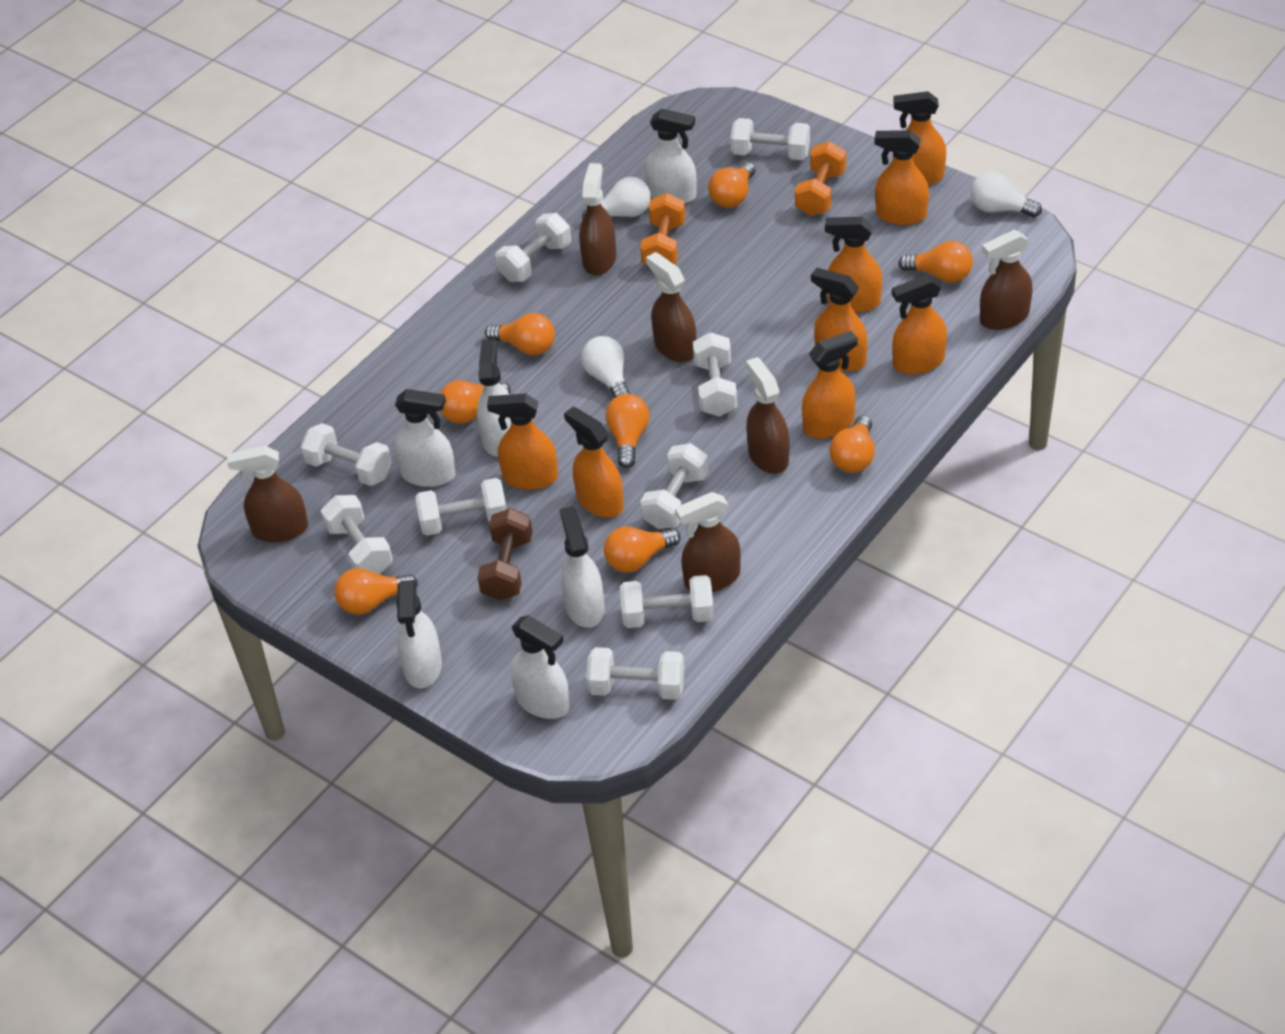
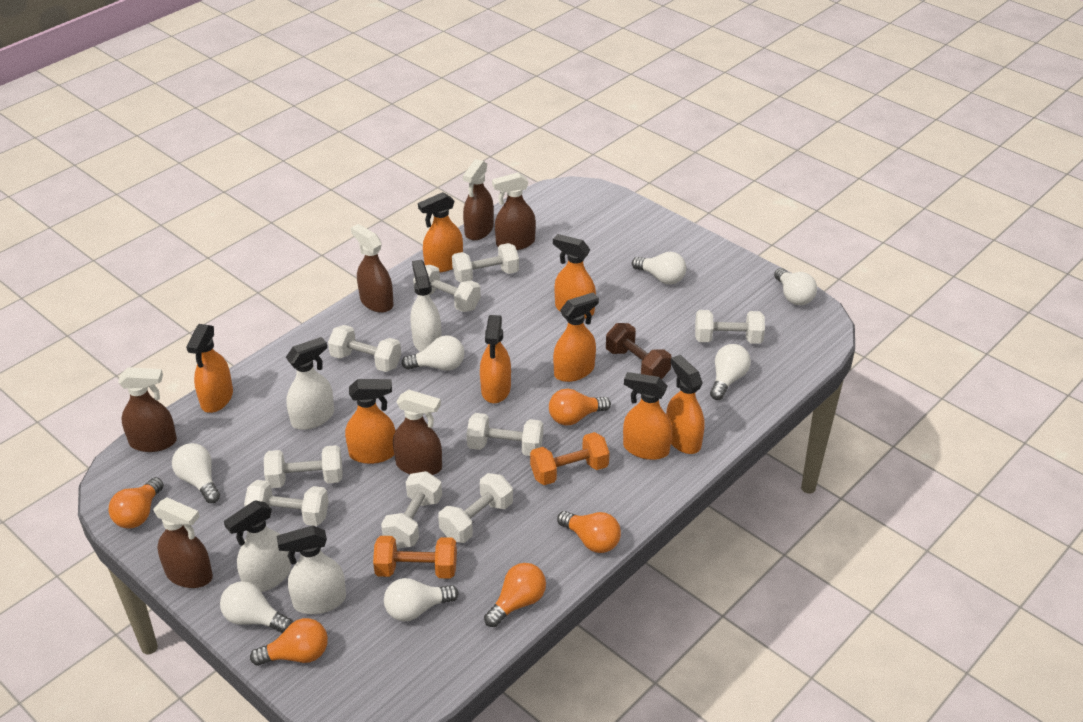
orange light bulb: 8 -> 5
white light bulb: 3 -> 7
white spray bottle: 6 -> 4

